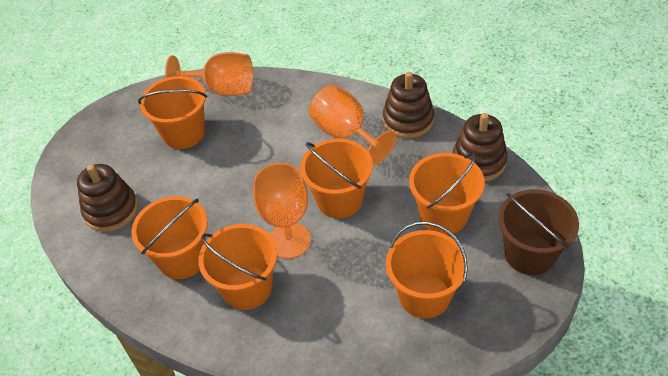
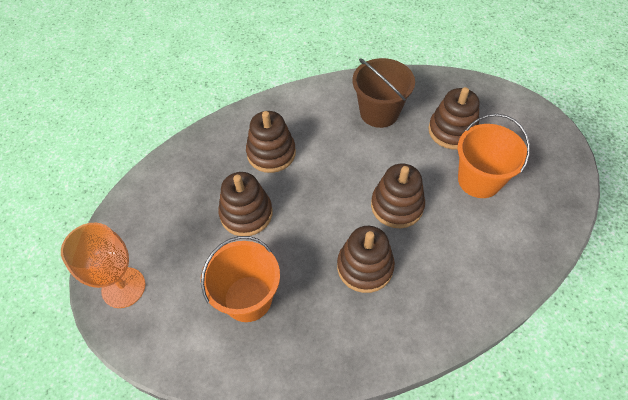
brown stacking toy: 3 -> 5
orange bucket: 6 -> 2
orange goblet: 3 -> 1

